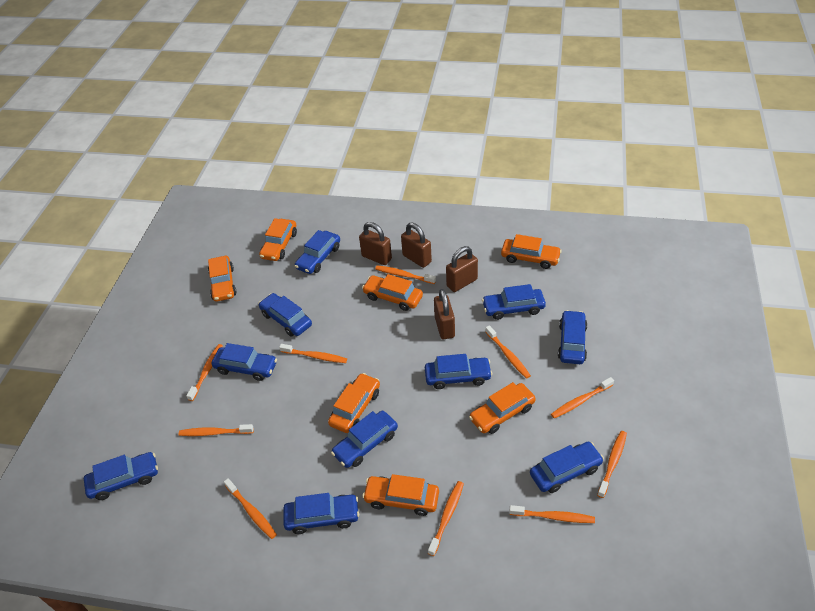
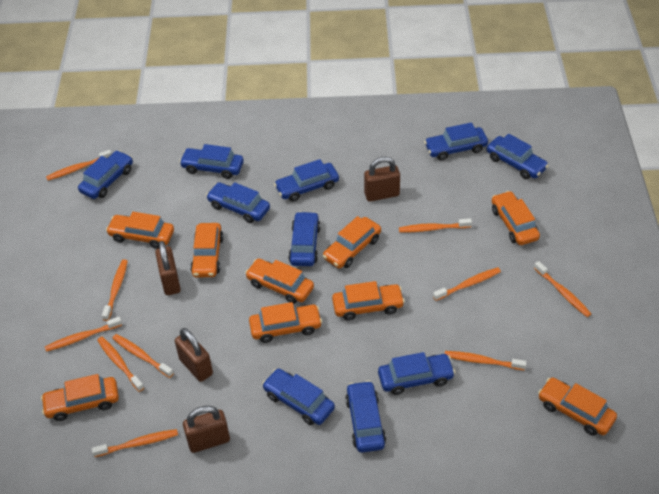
orange car: 7 -> 9

